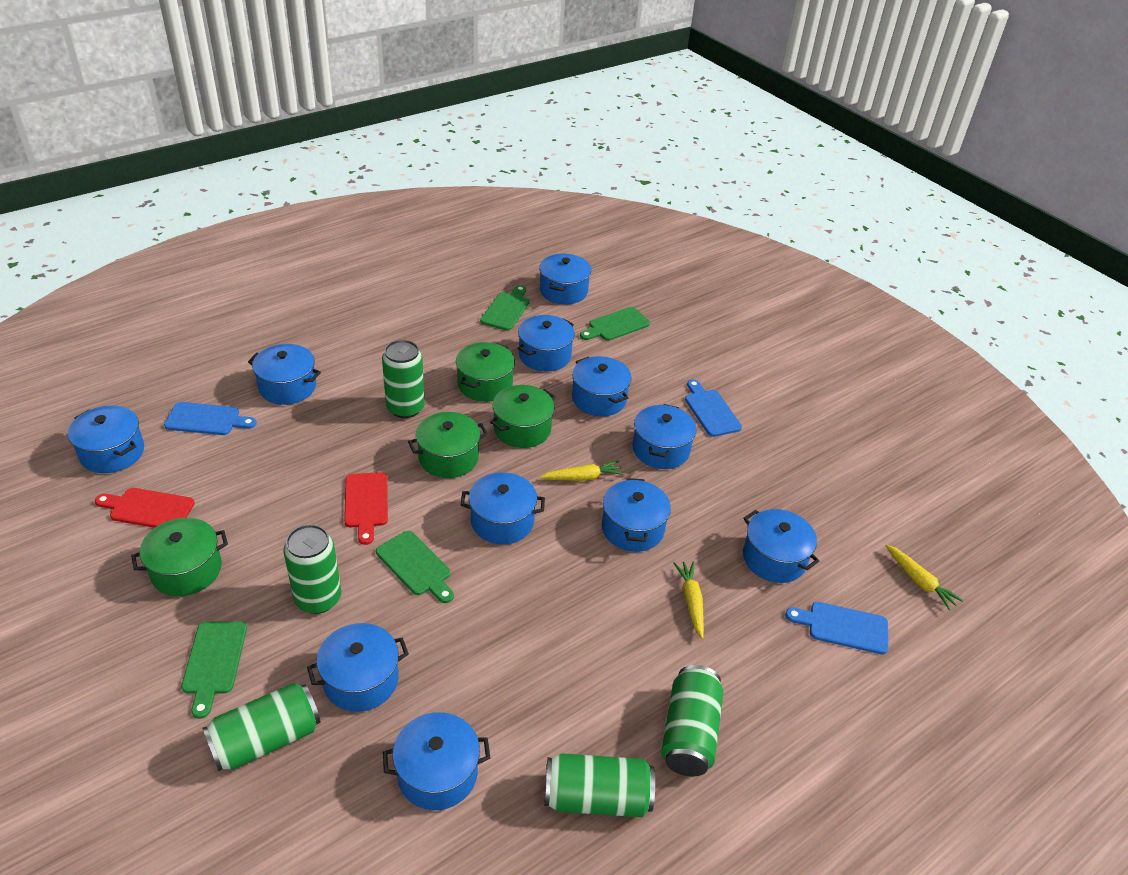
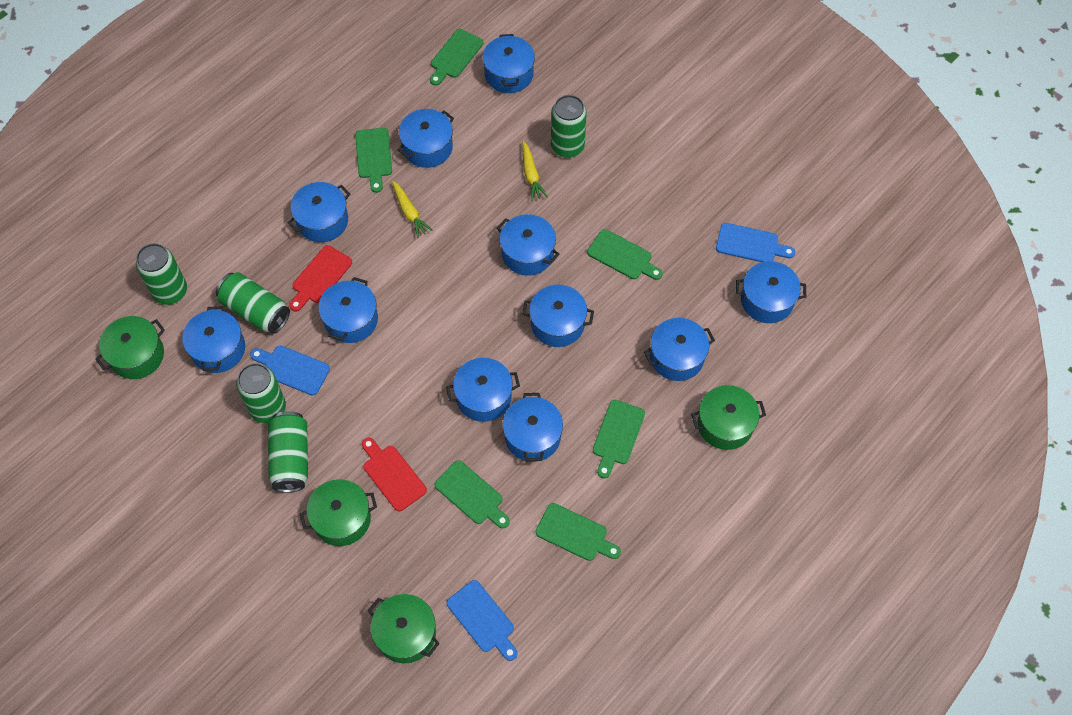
green cutting board: 4 -> 6
yellow carrot: 3 -> 2

